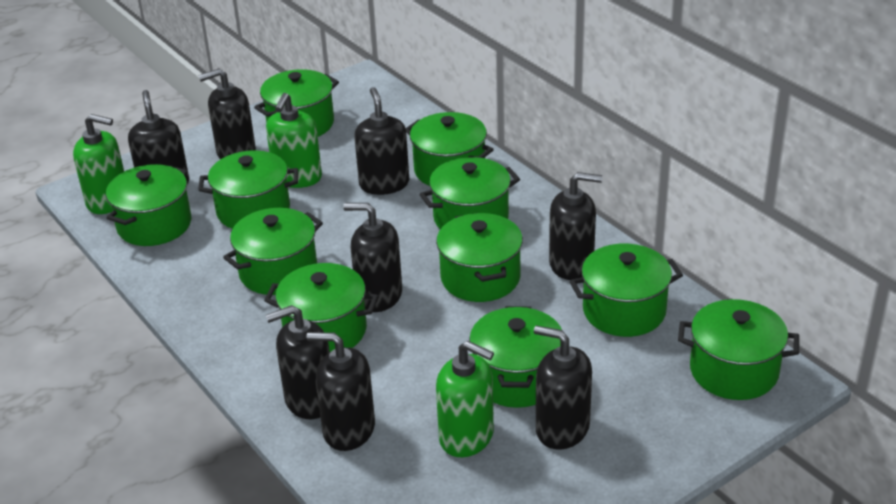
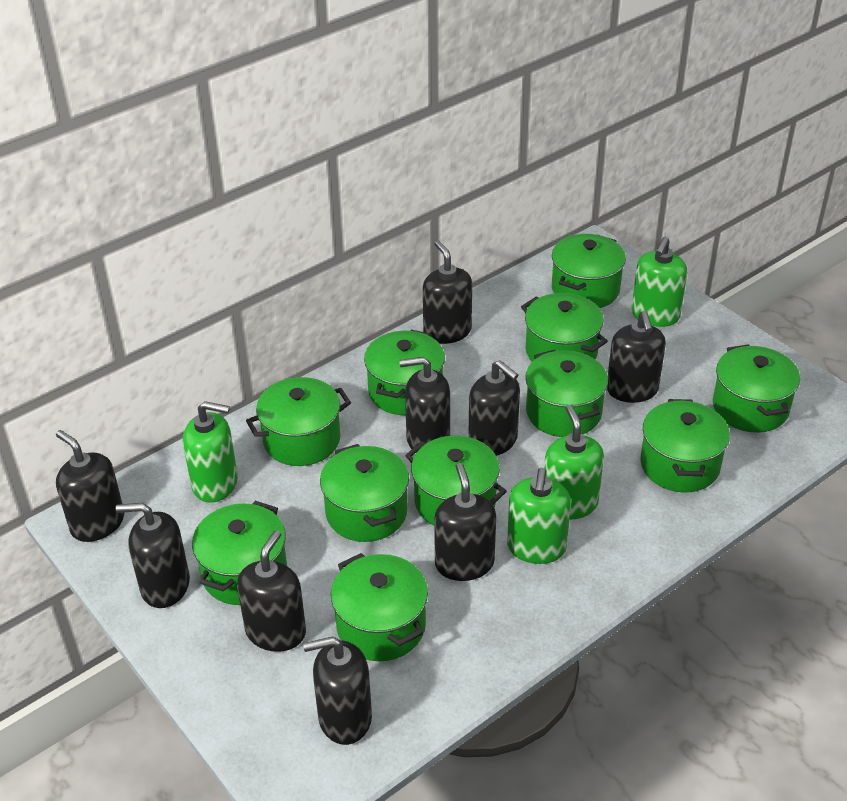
black soap dispenser: 8 -> 9
green soap dispenser: 3 -> 4

